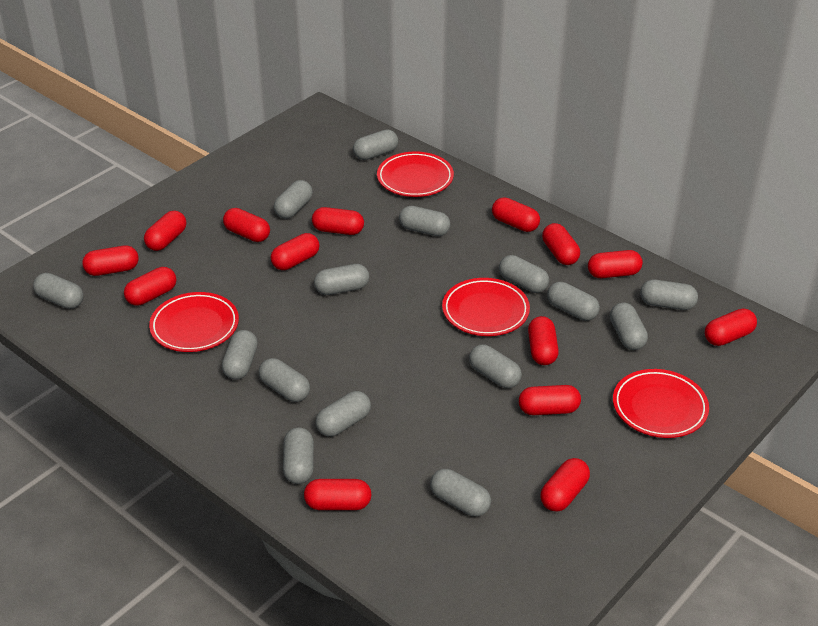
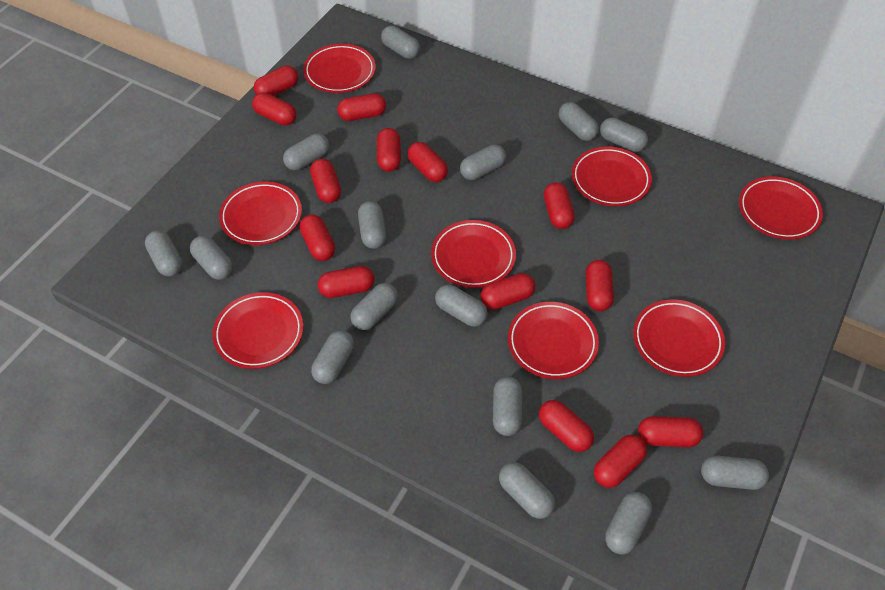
red plate: 4 -> 8

